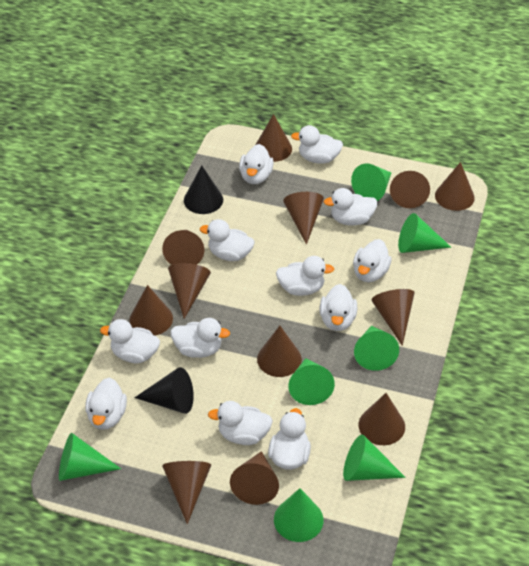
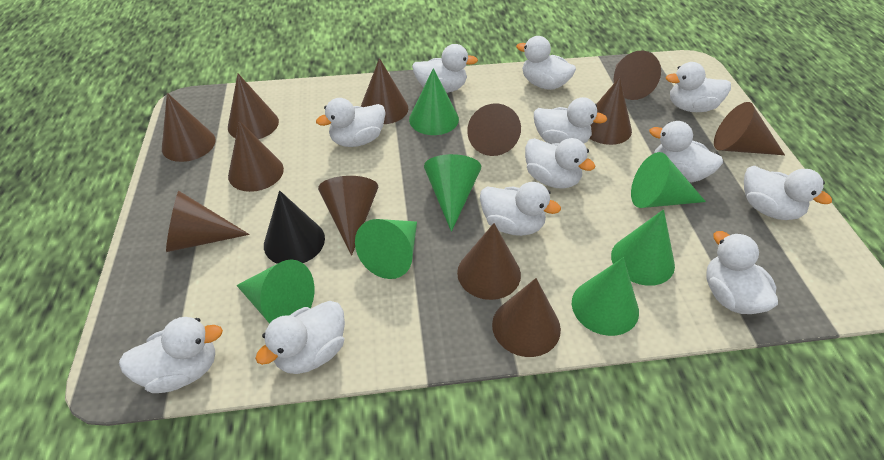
black cone: 2 -> 1

